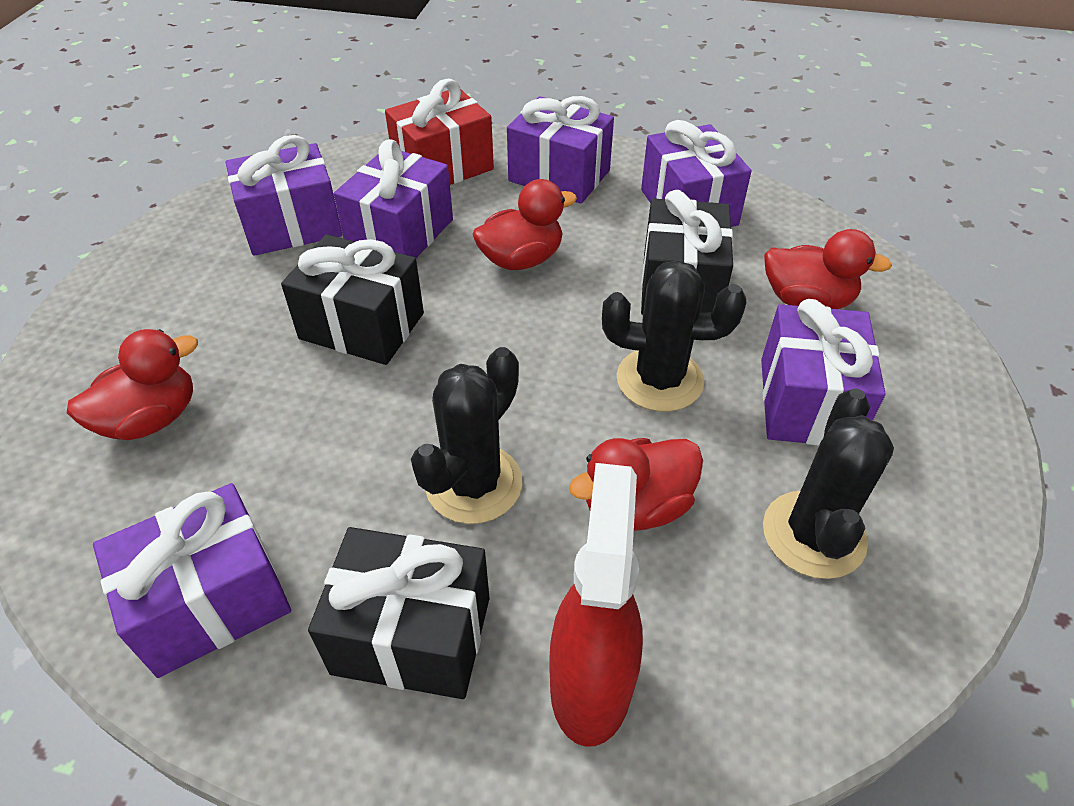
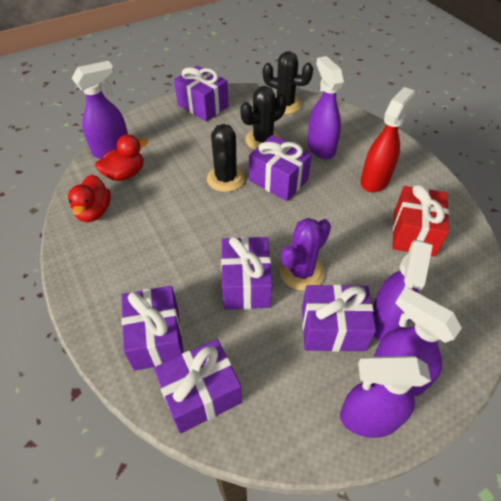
black gift: 3 -> 0
purple cactus: 0 -> 1
purple spray bottle: 0 -> 5
red duck: 4 -> 2

